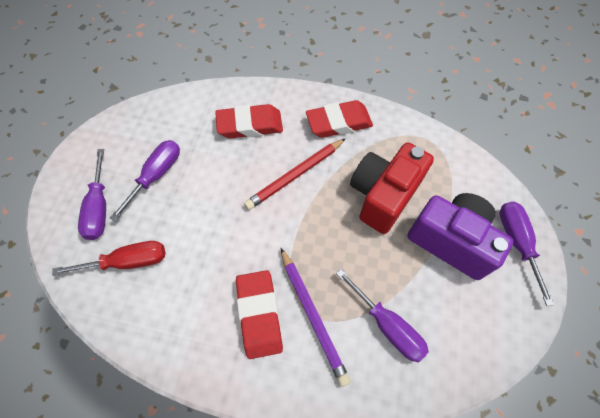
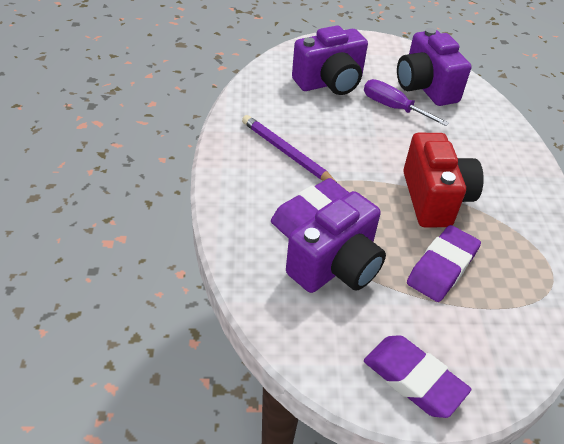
purple camera: 1 -> 3
purple eraser: 0 -> 3
purple screwdriver: 4 -> 1
red eraser: 3 -> 0
red pencil: 1 -> 0
red screwdriver: 1 -> 0

